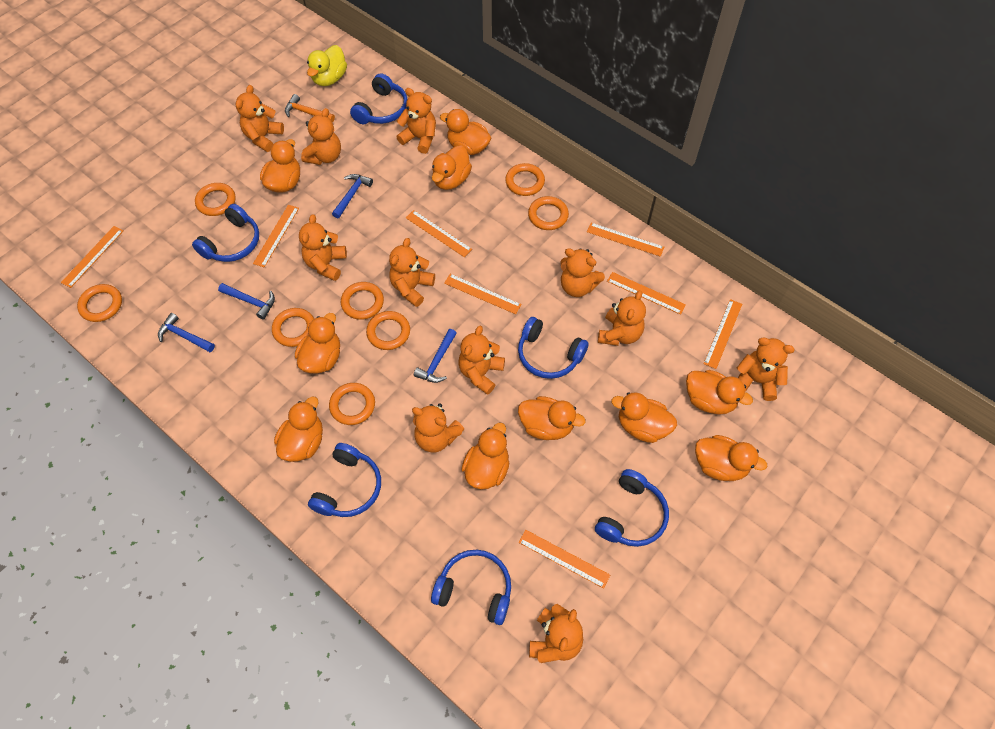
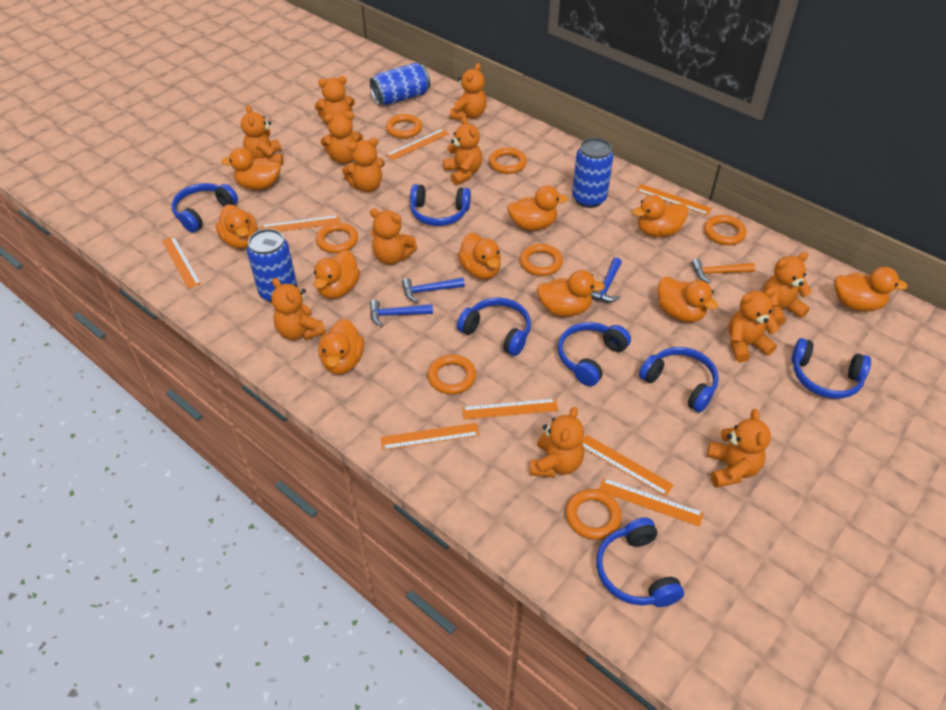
blue can: 0 -> 3
blue hammer: 4 -> 3
blue headphones: 6 -> 7
orange ring: 8 -> 7
orange teddy bear: 11 -> 12
yellow duck: 1 -> 0

